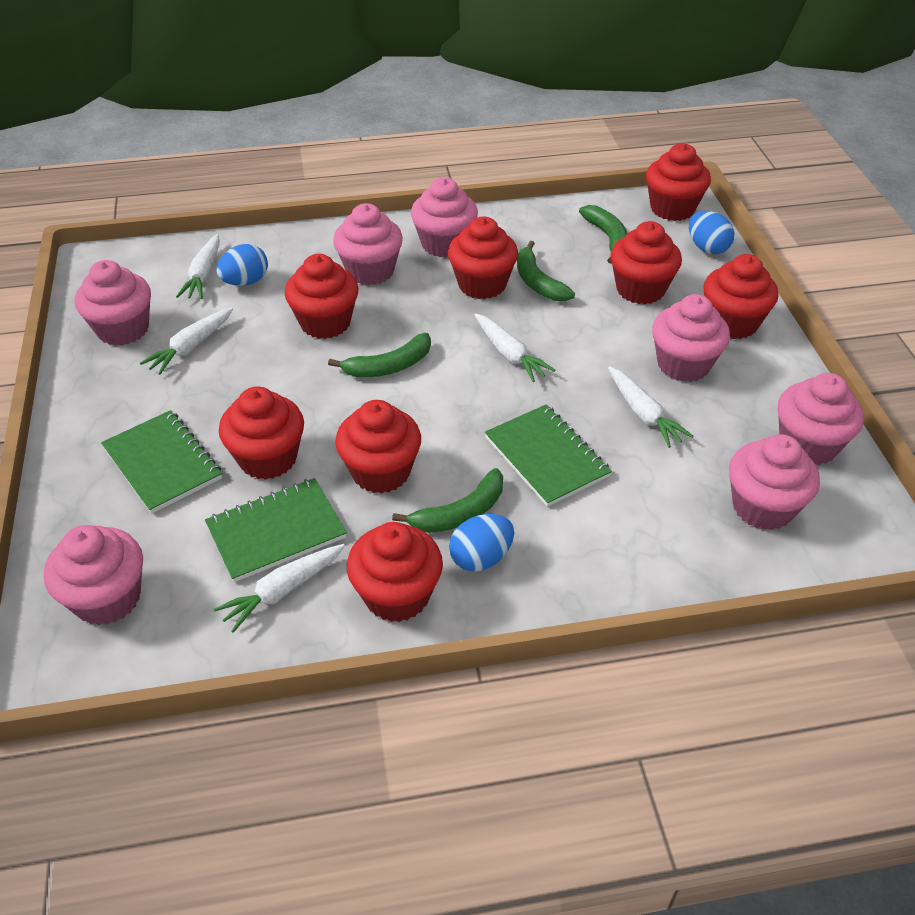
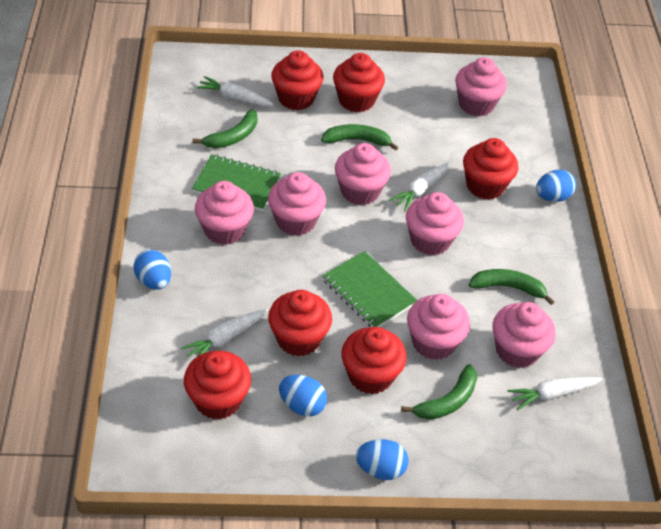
blue egg: 3 -> 4
green notebook: 3 -> 2
red cupcake: 8 -> 6
white carrot: 5 -> 4

